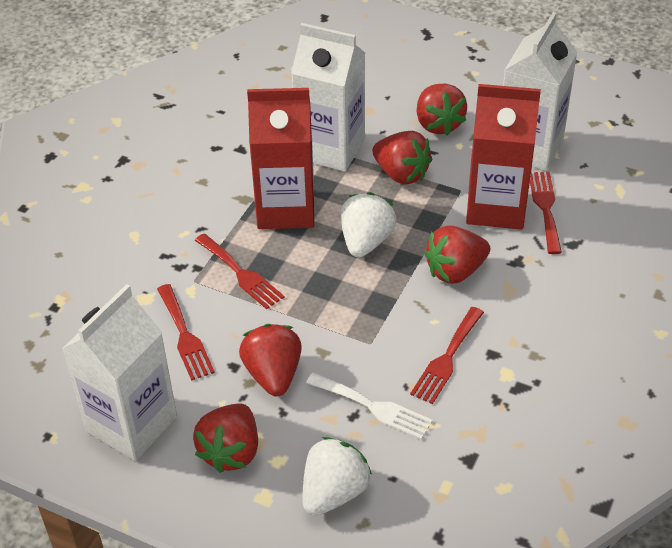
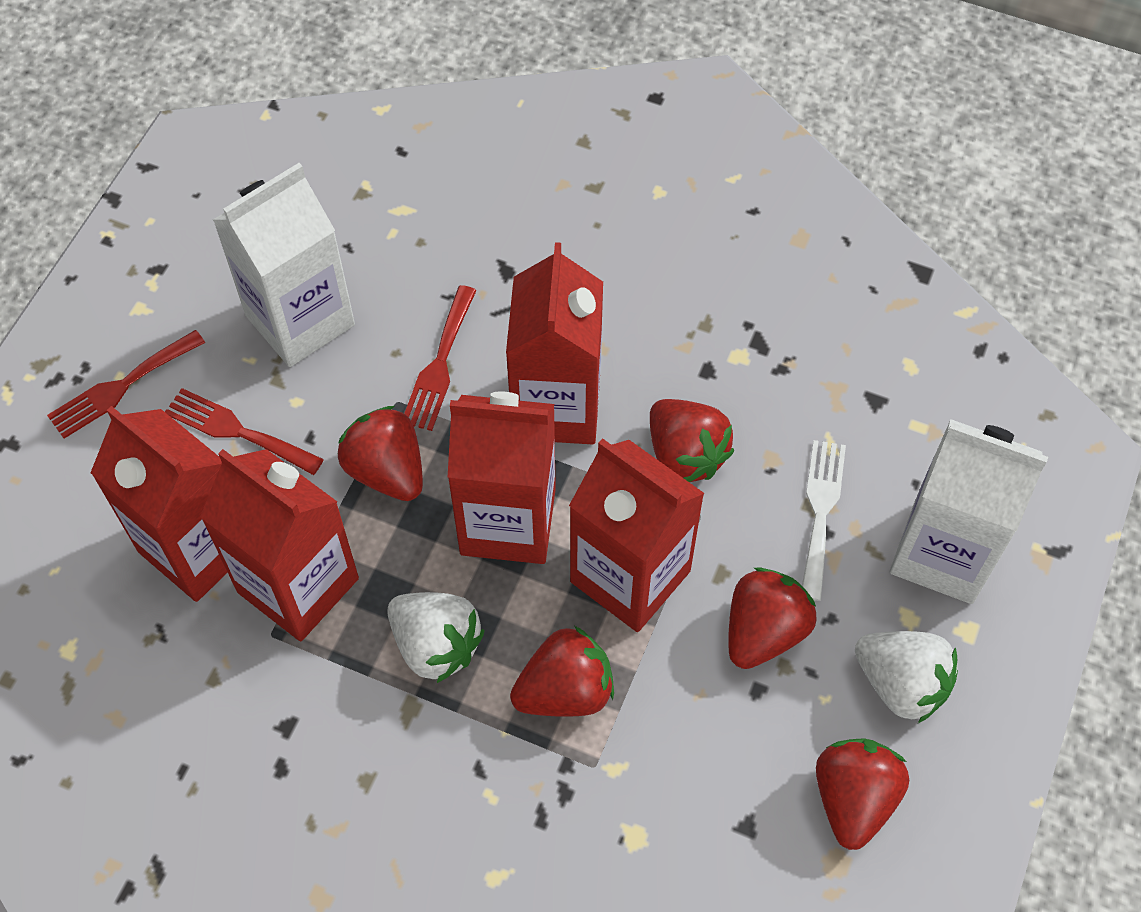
red carton: 2 -> 5
red fork: 4 -> 3
white carton: 3 -> 2

